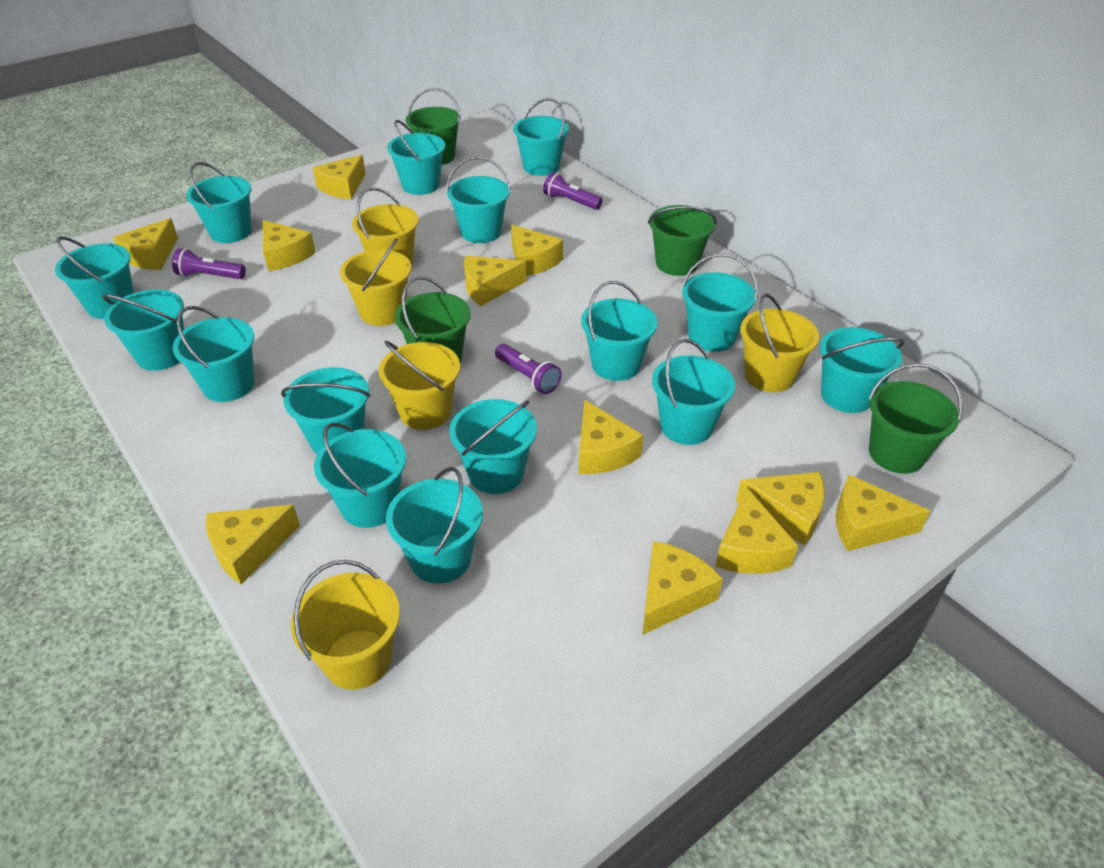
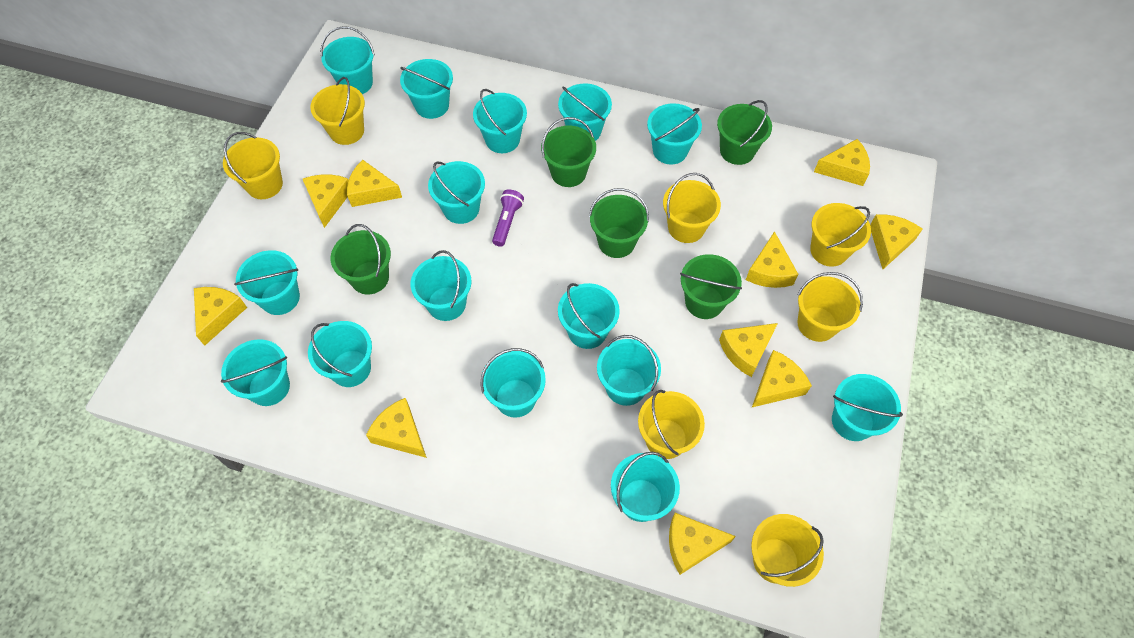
green bucket: 4 -> 5
purple flashlight: 3 -> 1
yellow bucket: 5 -> 7
yellow cheese: 11 -> 10

